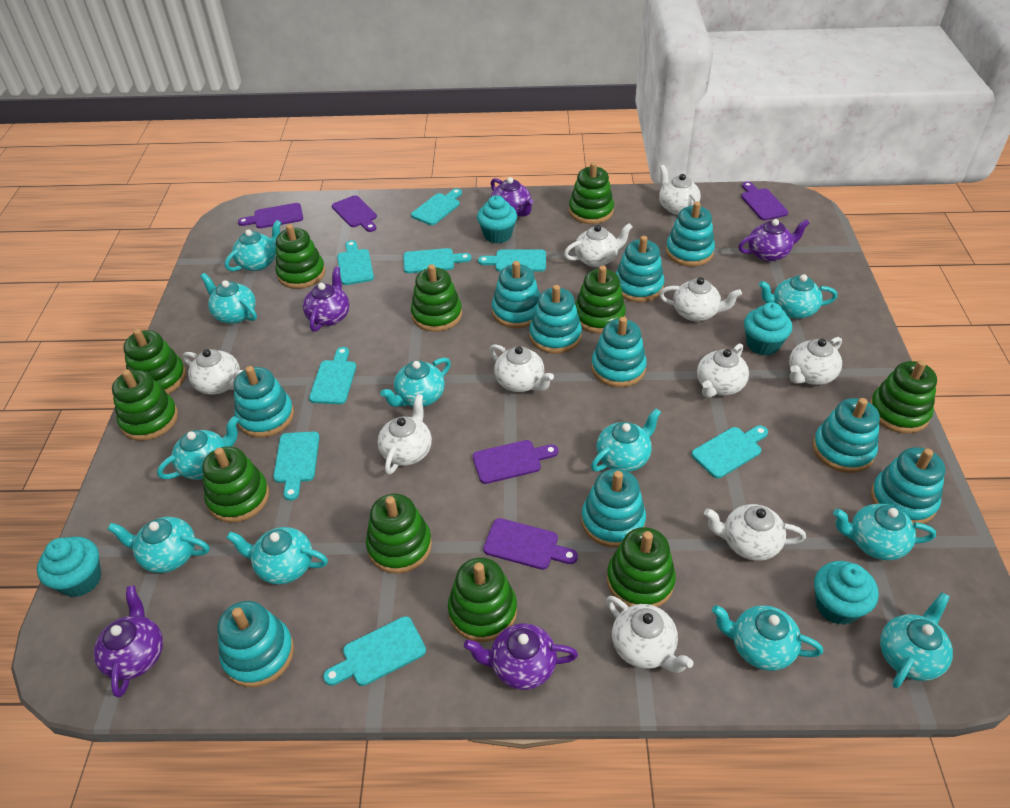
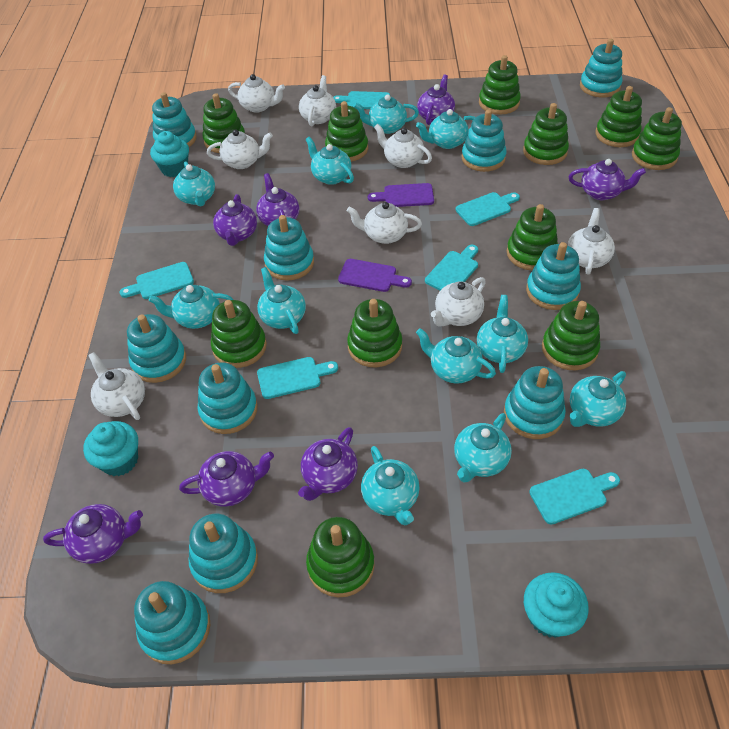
purple cutting board: 5 -> 2
purple teapot: 5 -> 7
turquoise cupcake: 4 -> 3
turquoise cutting board: 8 -> 6
white teapot: 10 -> 8

